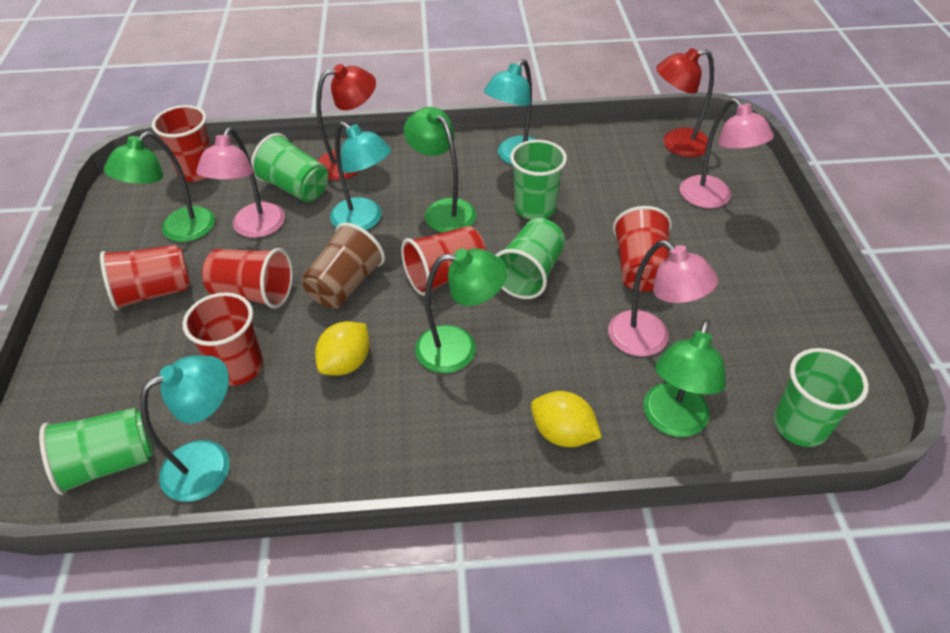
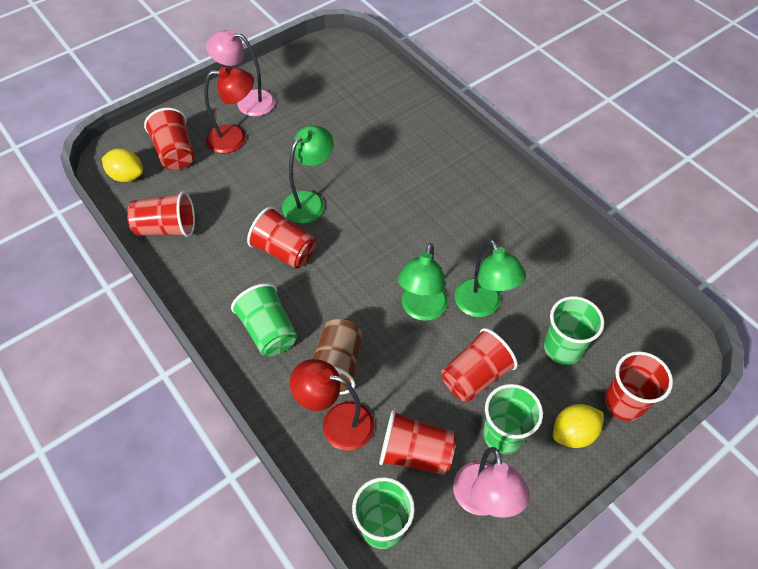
green cup: 5 -> 4
green lamp: 4 -> 3
pink lamp: 3 -> 2
turquoise lamp: 3 -> 0

